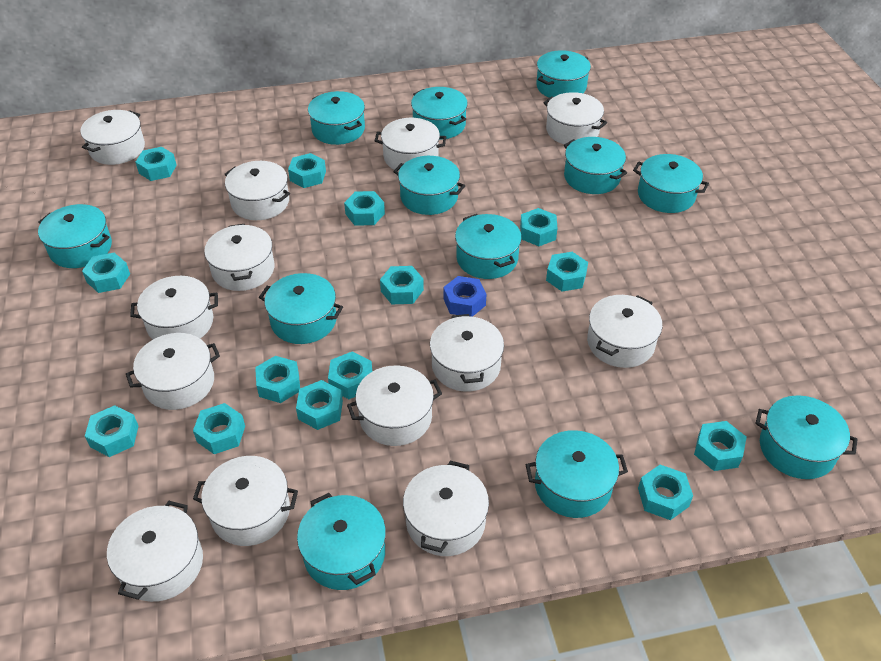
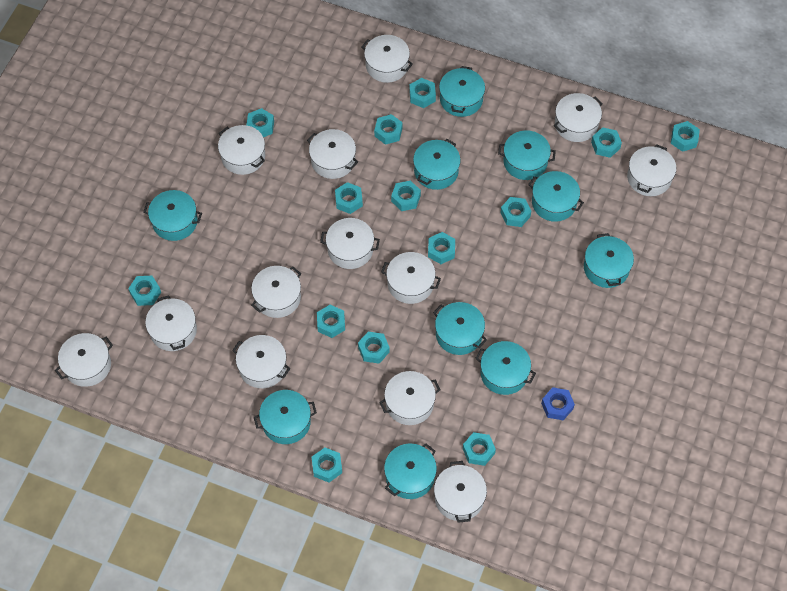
turquoise pot: 12 -> 10

